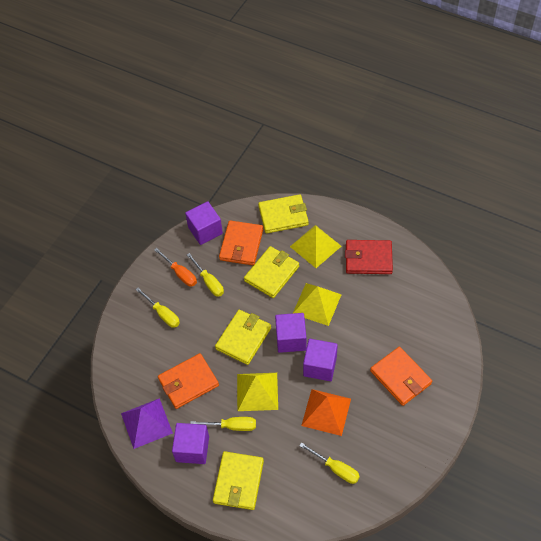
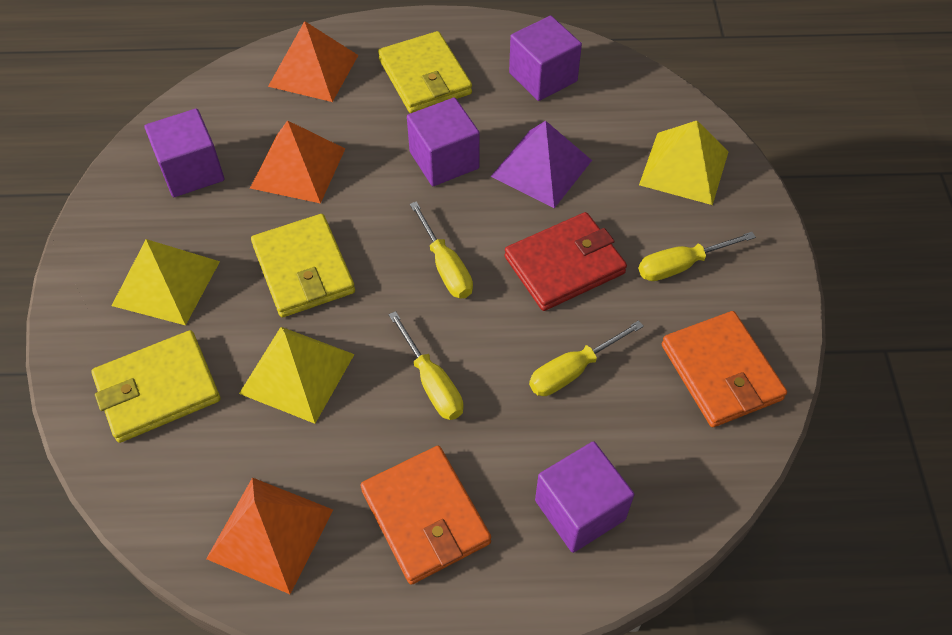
orange pyramid: 1 -> 3
orange screwdriver: 1 -> 0
orange wallet: 3 -> 2
yellow wallet: 4 -> 3

